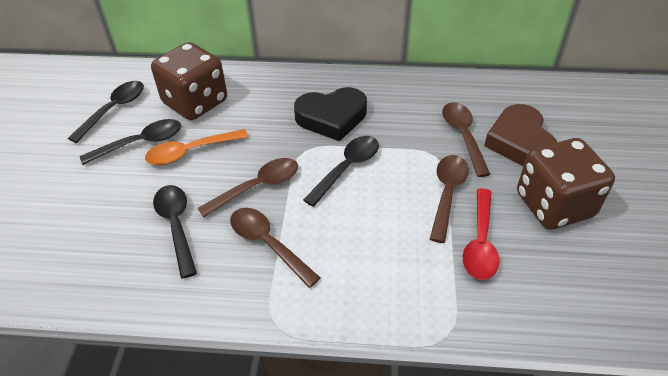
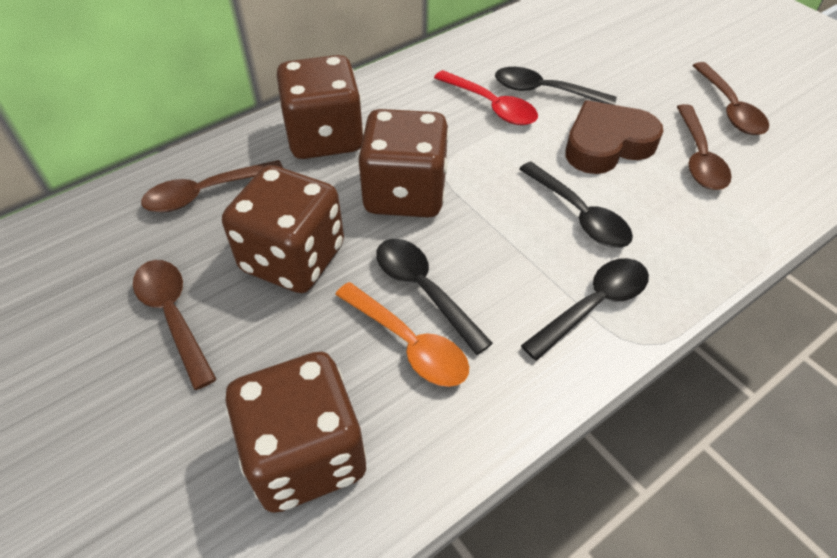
black heart: 1 -> 0
brown dice: 2 -> 4

